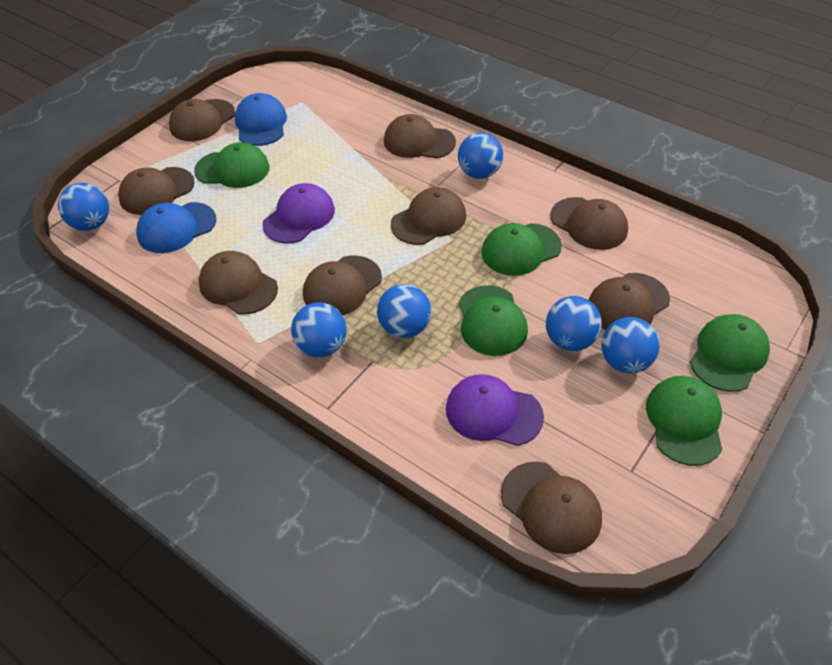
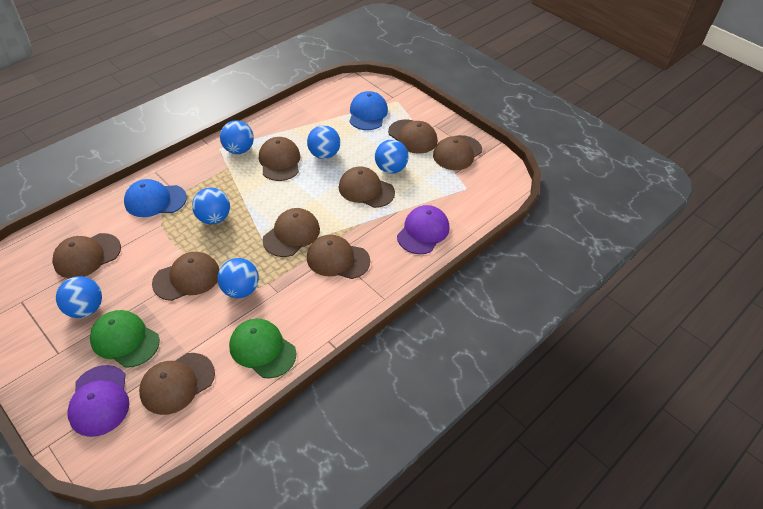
green cap: 5 -> 2

